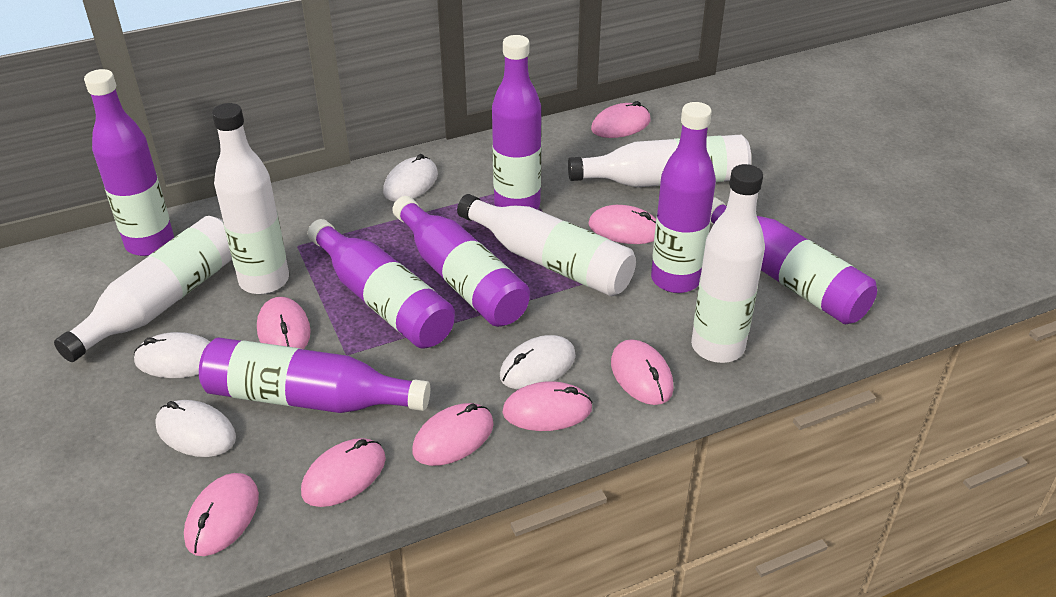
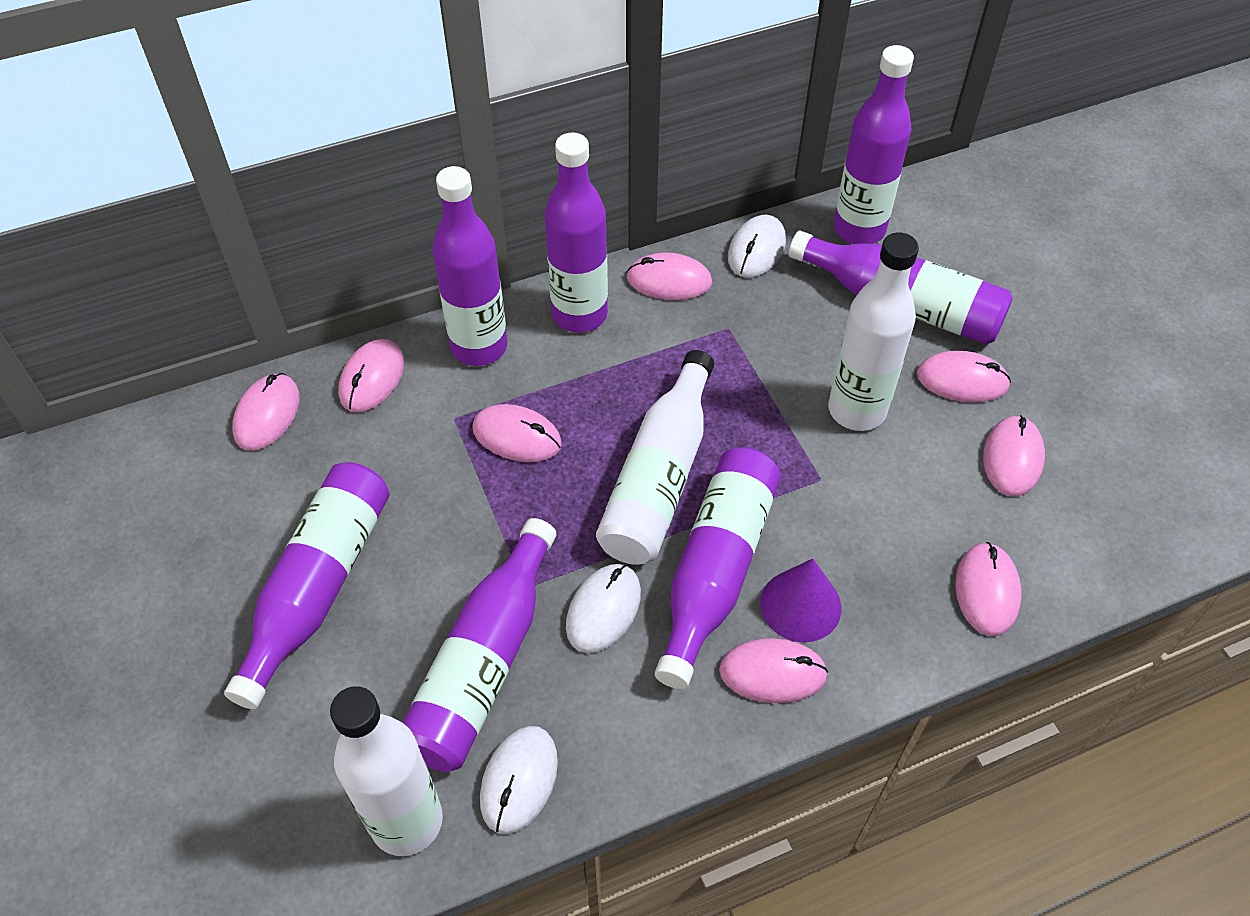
purple cone: 0 -> 1
white bottle: 5 -> 3
white mouse: 4 -> 3

